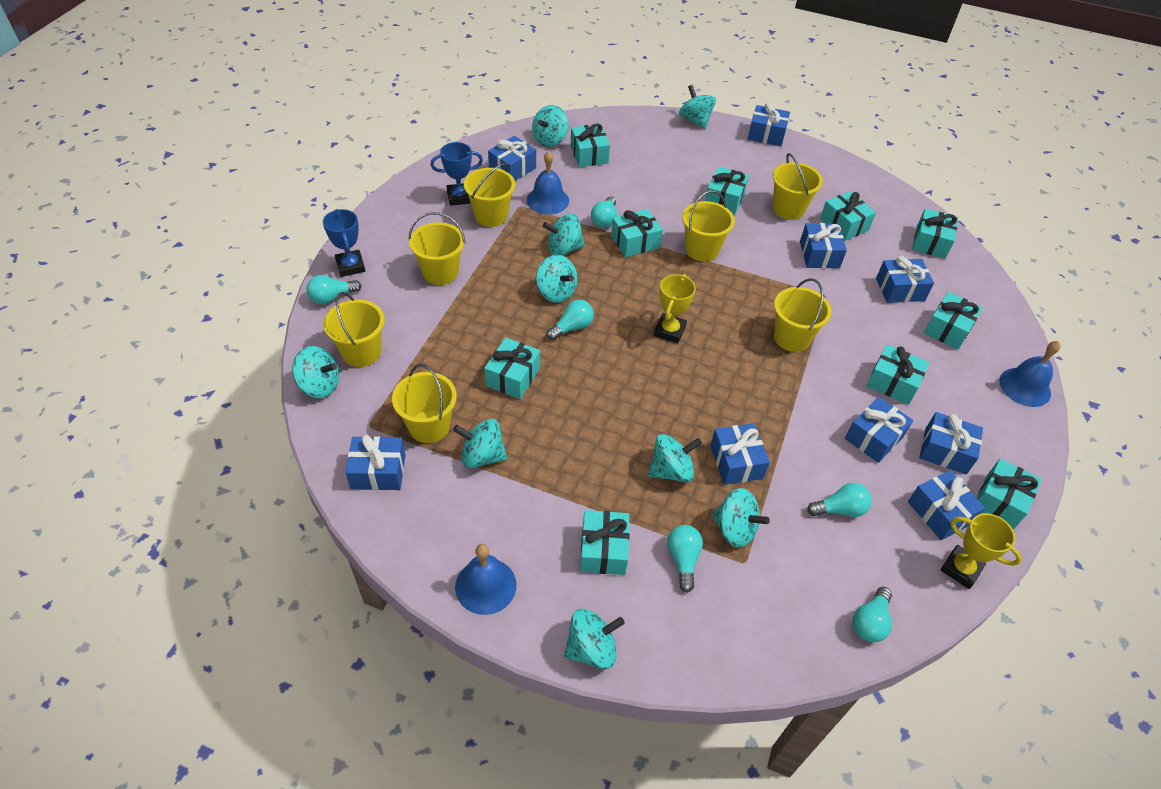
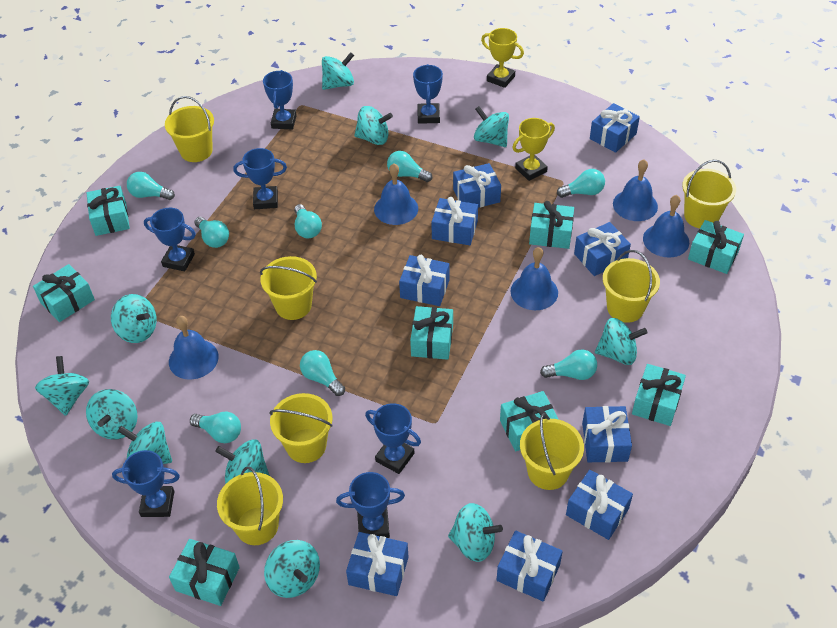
blue bell: 3 -> 5
blue trophy: 2 -> 7
turquoise gift: 10 -> 8
turquoise light bulb: 6 -> 8
turquoise spinning top: 9 -> 11

